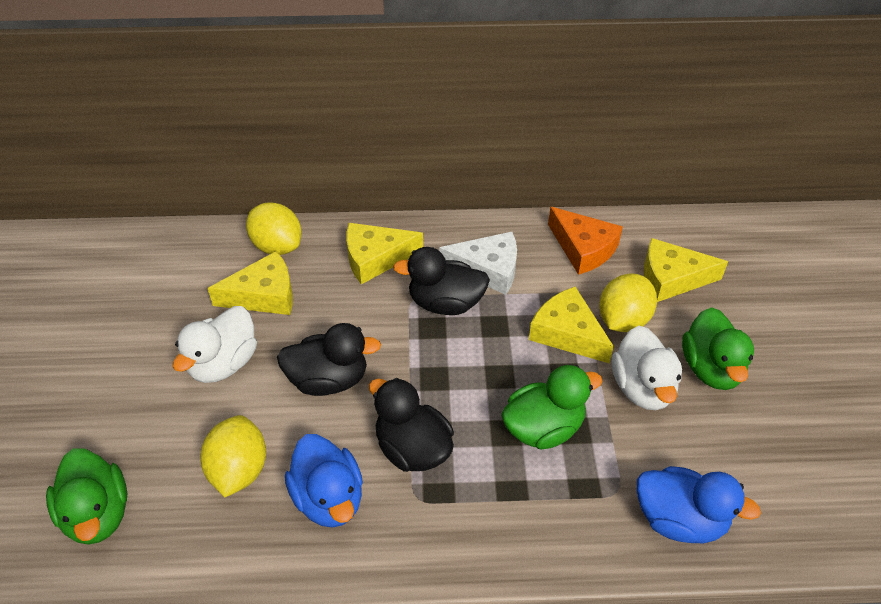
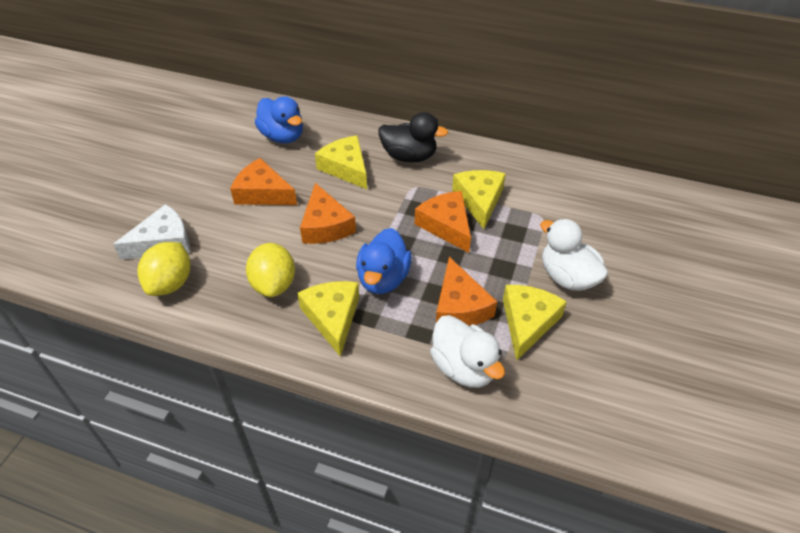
black duck: 3 -> 1
green duck: 3 -> 0
orange cheese: 1 -> 4
yellow lemon: 3 -> 2

